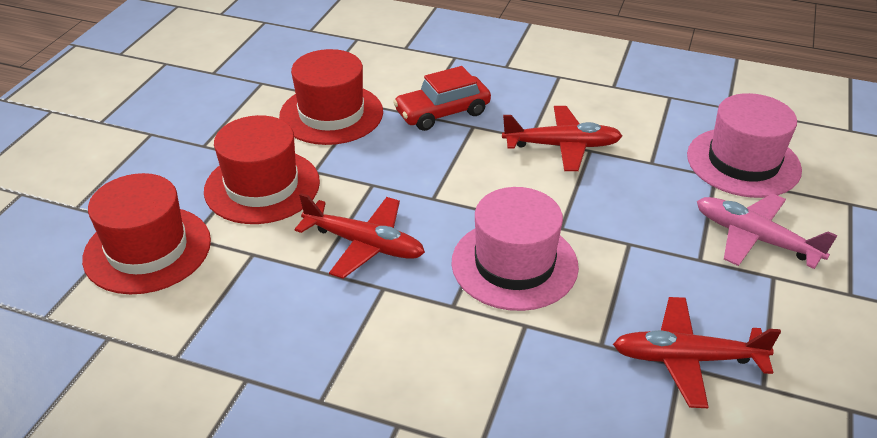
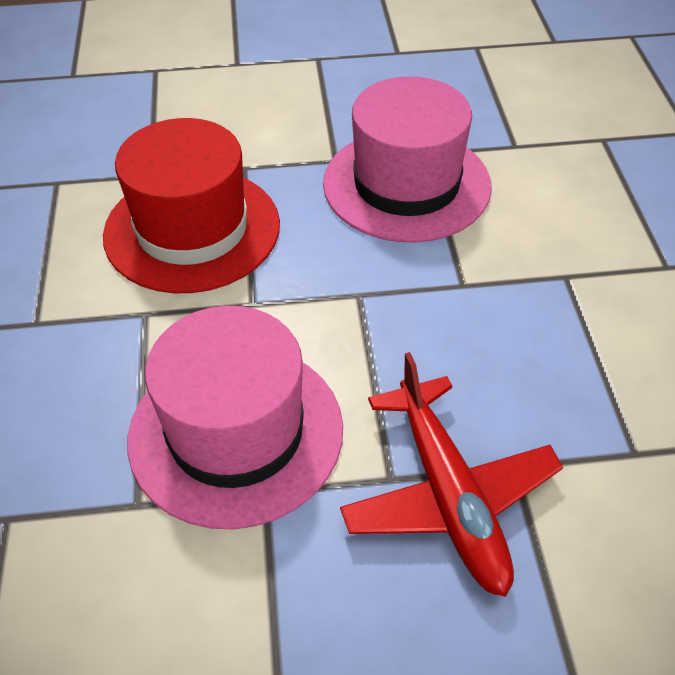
pink plane: 1 -> 0
red car: 1 -> 0
red hat: 3 -> 1
red plane: 3 -> 1

